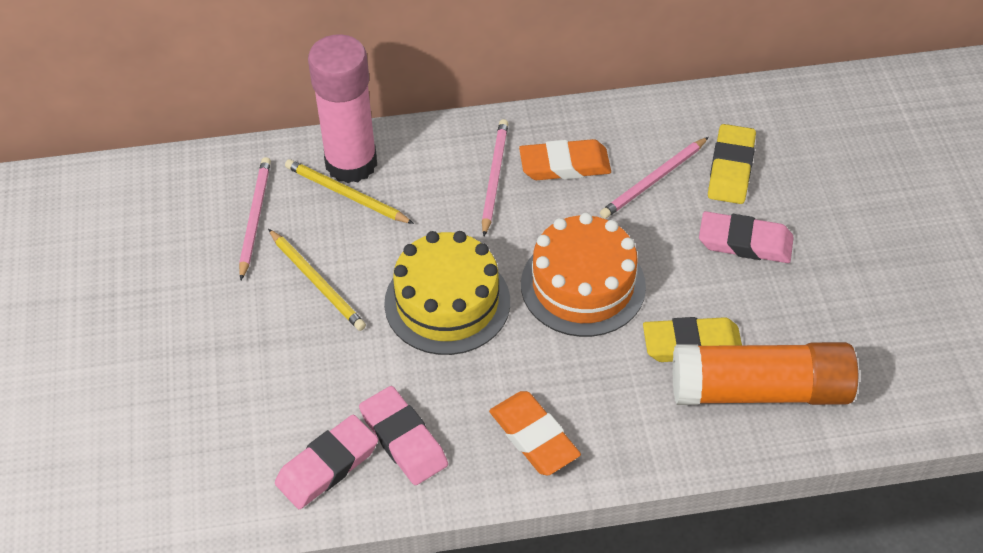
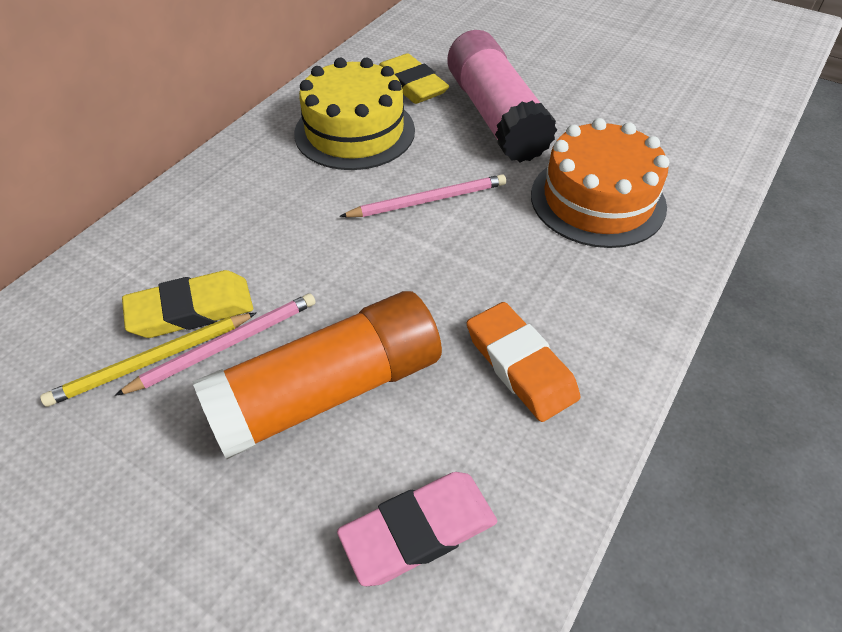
orange eraser: 2 -> 1
pink eraser: 3 -> 1
pink pencil: 3 -> 2
yellow pencil: 2 -> 1

